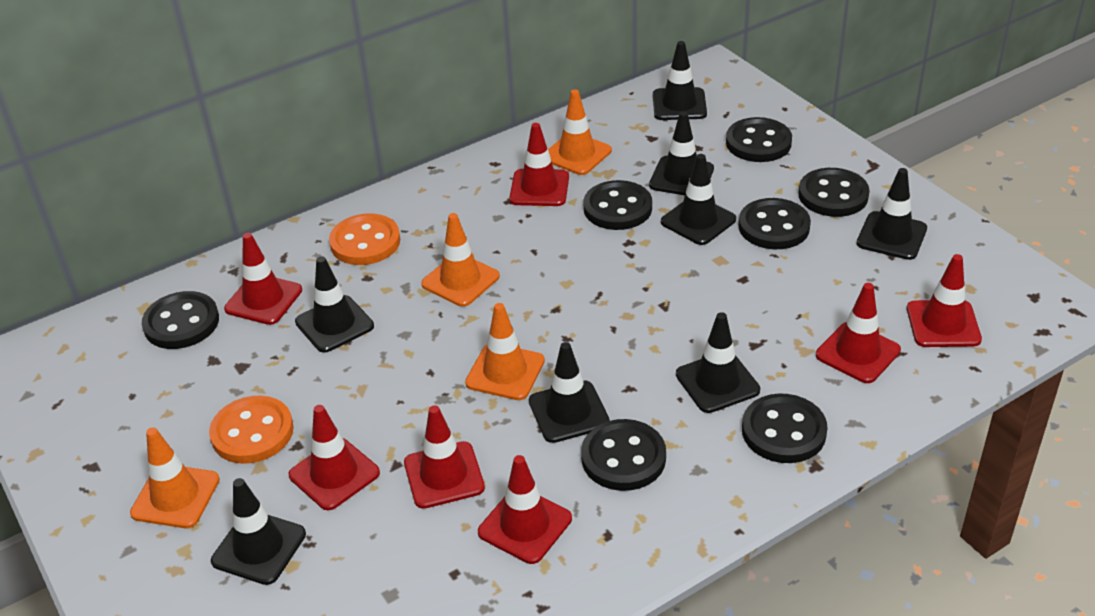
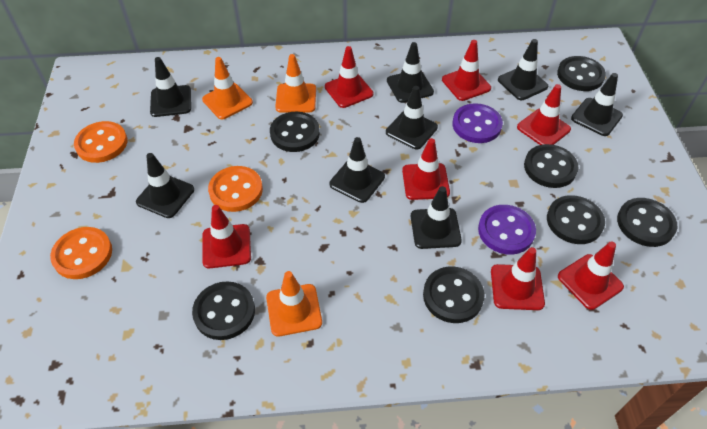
orange button: 2 -> 3
orange traffic cone: 4 -> 3
purple button: 0 -> 2

